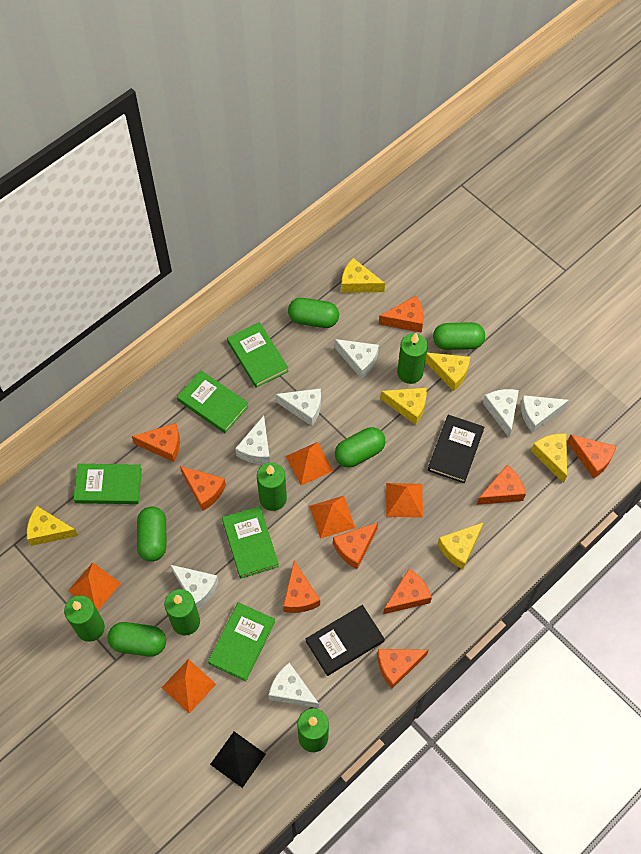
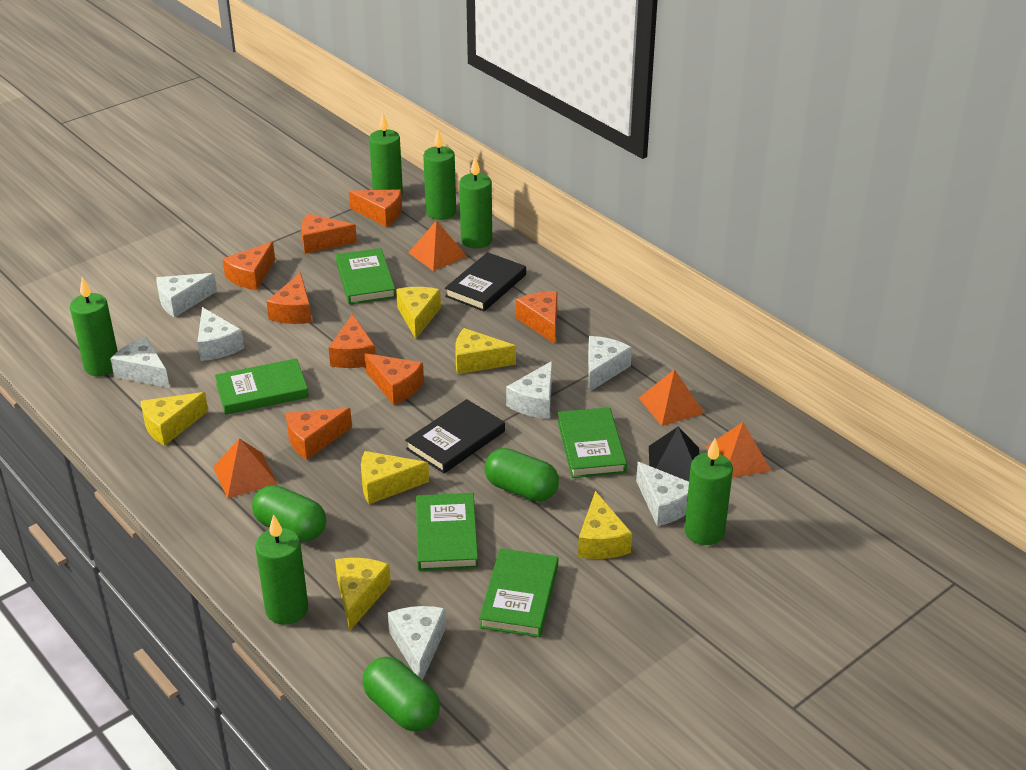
green candle: 5 -> 6
green capsule: 5 -> 3
orange cheese: 9 -> 8
orange pyramid: 5 -> 4

